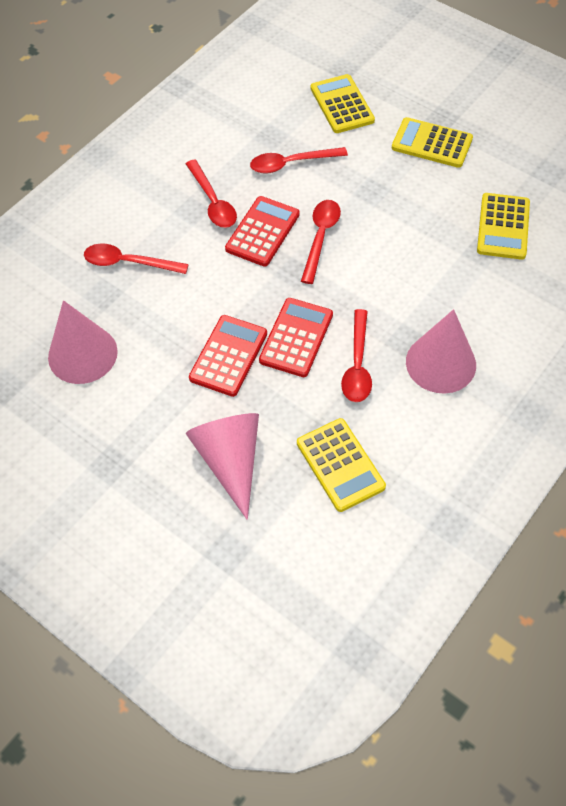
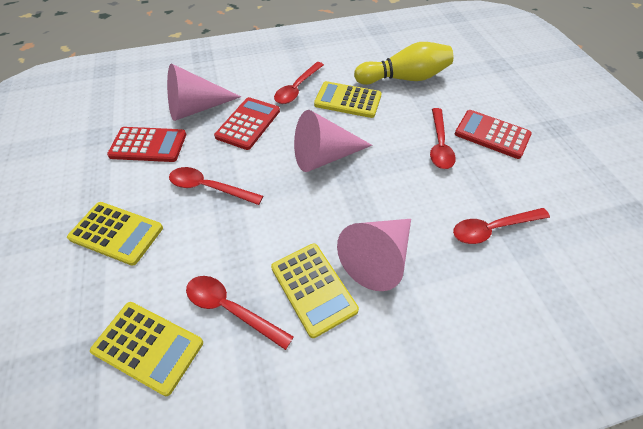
yellow bowling pin: 0 -> 1

